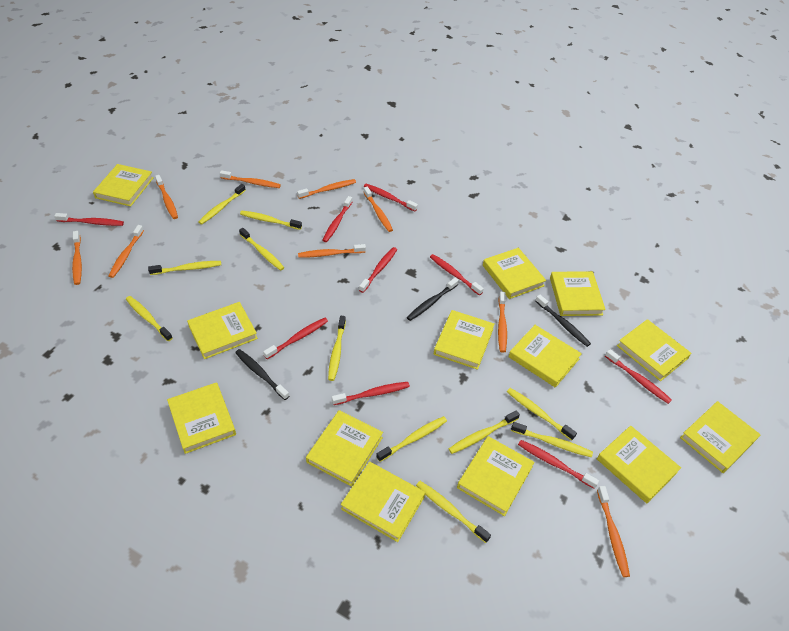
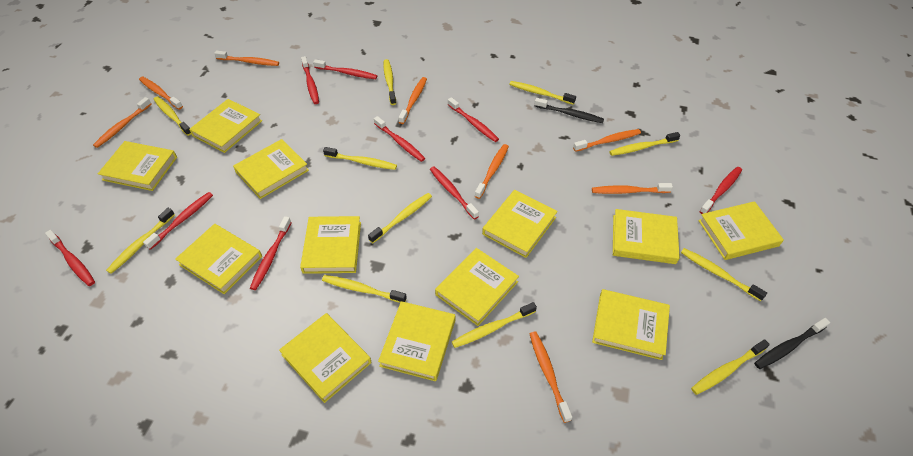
black toothbrush: 3 -> 2
orange toothbrush: 9 -> 8
yellow book: 13 -> 12

